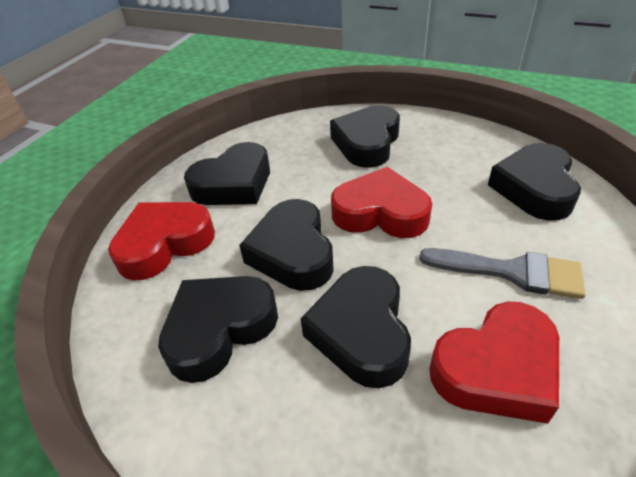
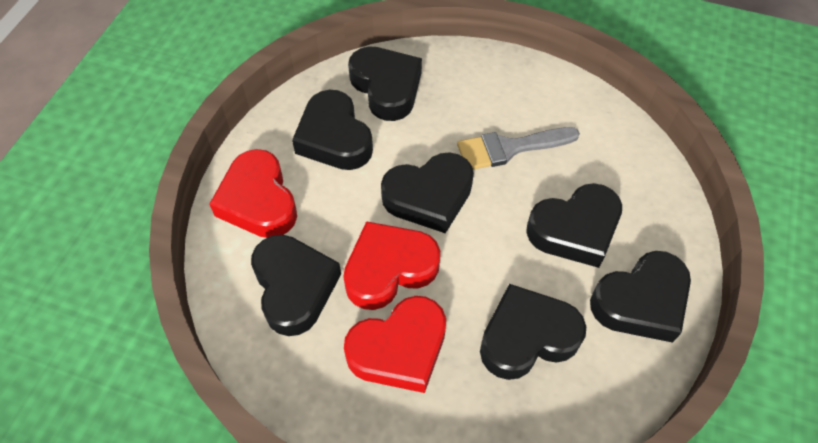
black heart: 6 -> 7

